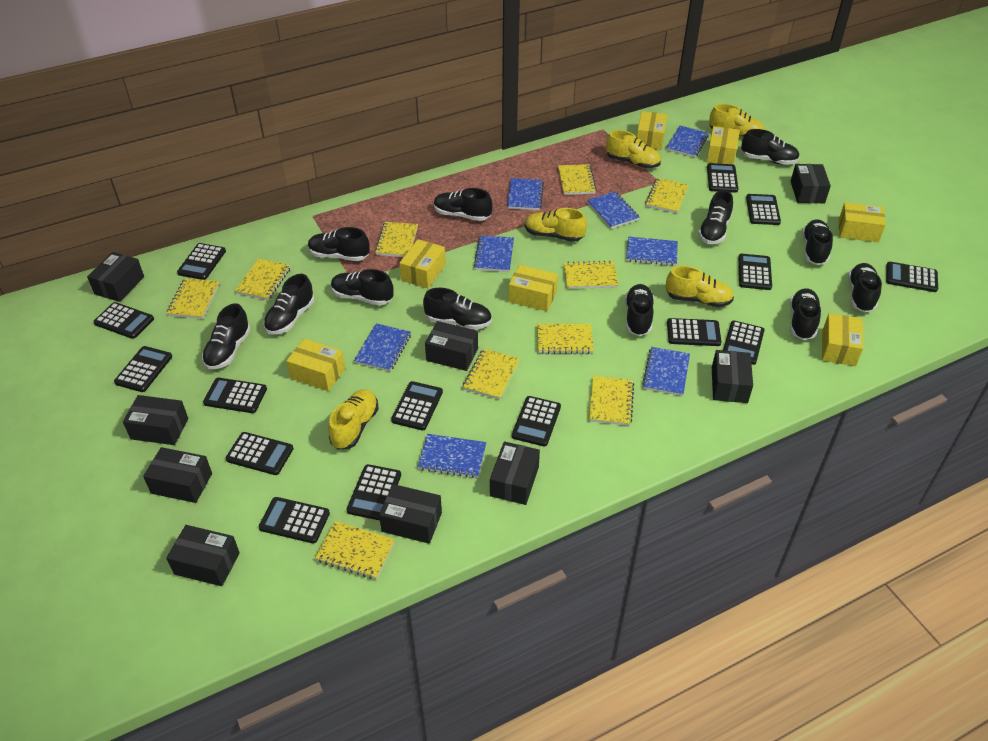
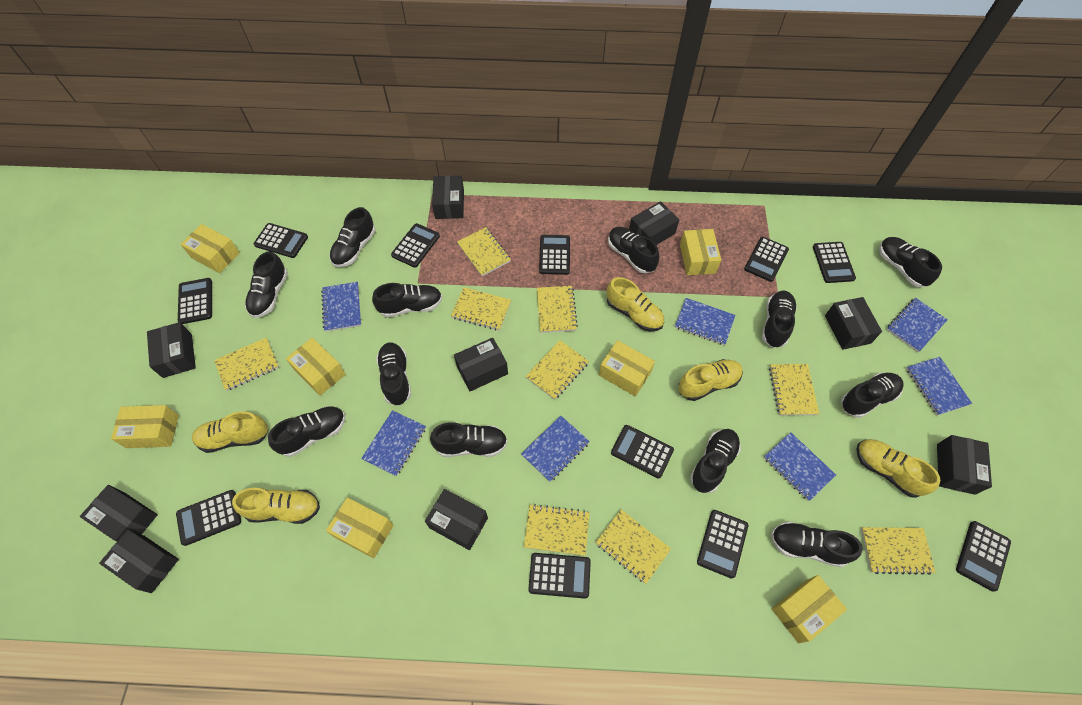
black calculator: 15 -> 11
blue notebook: 8 -> 7
yellow notebook: 10 -> 9

